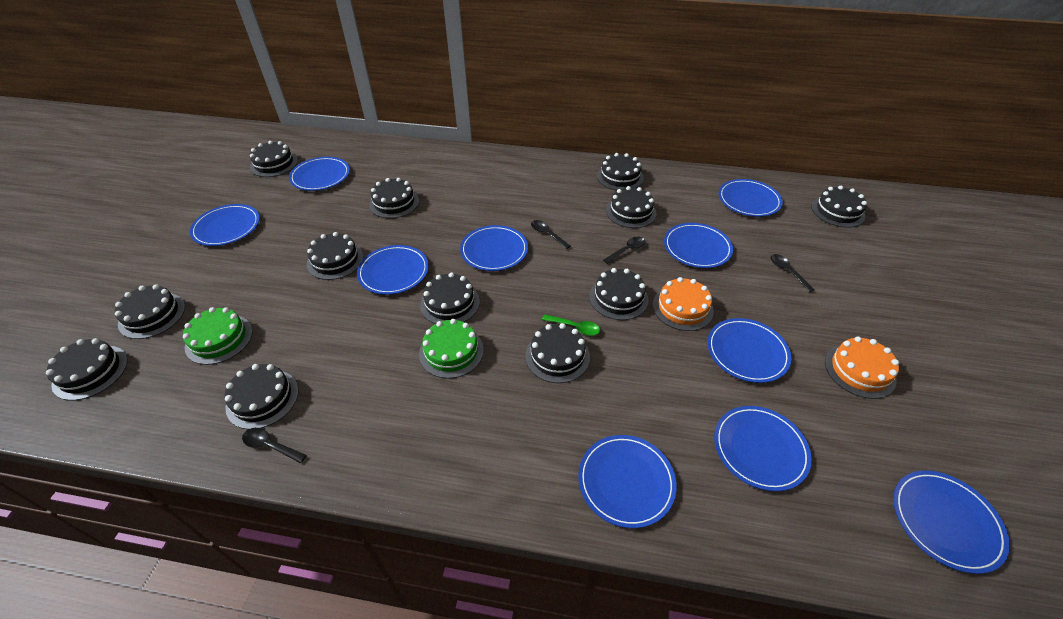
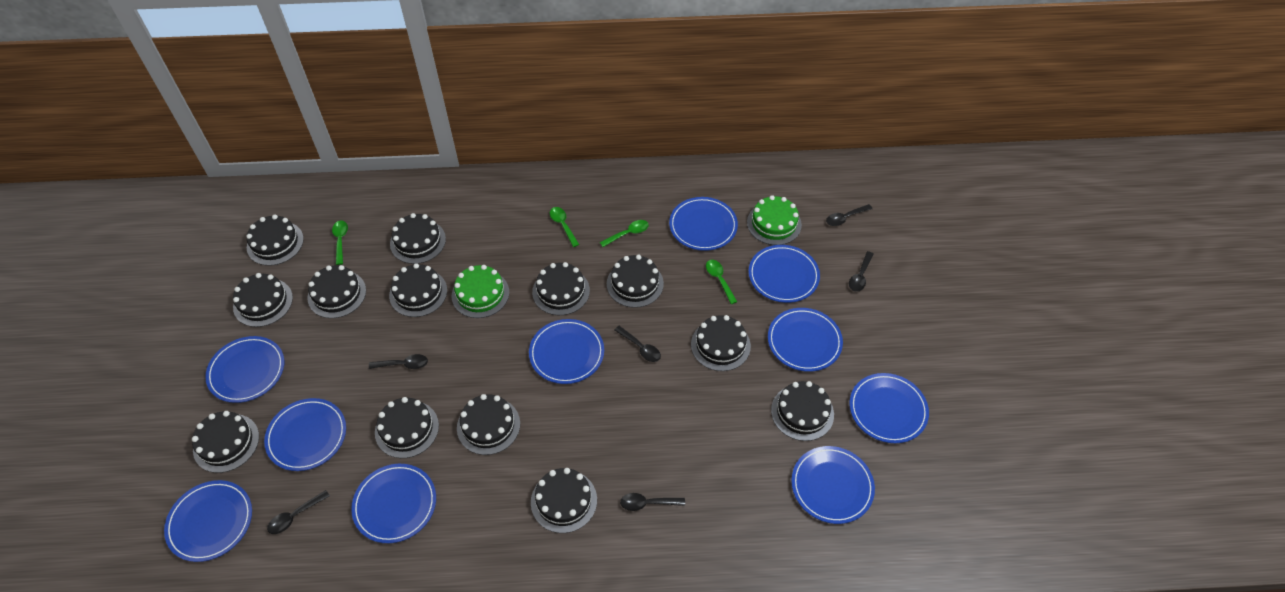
black cake: 12 -> 13
black spoon: 4 -> 6
green spoon: 1 -> 4
orange cake: 2 -> 0

